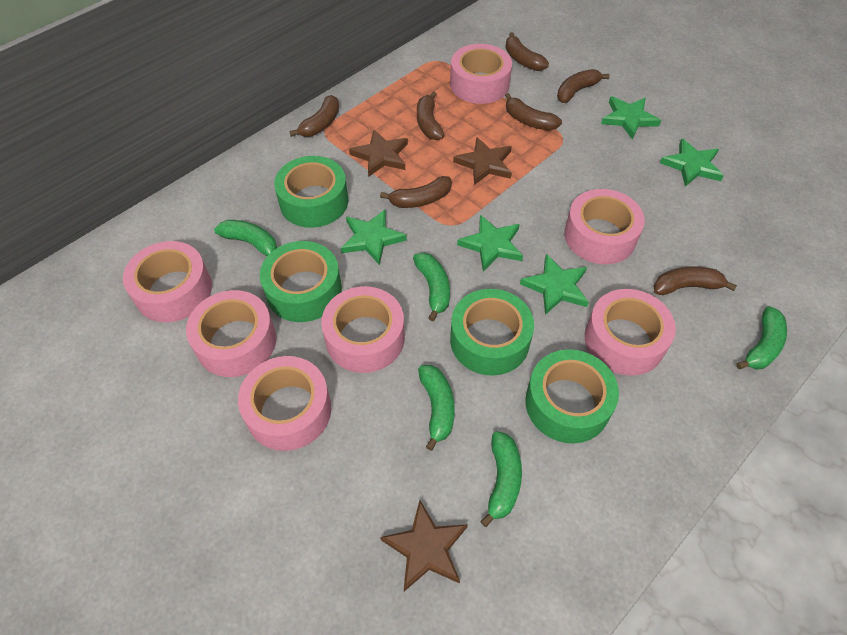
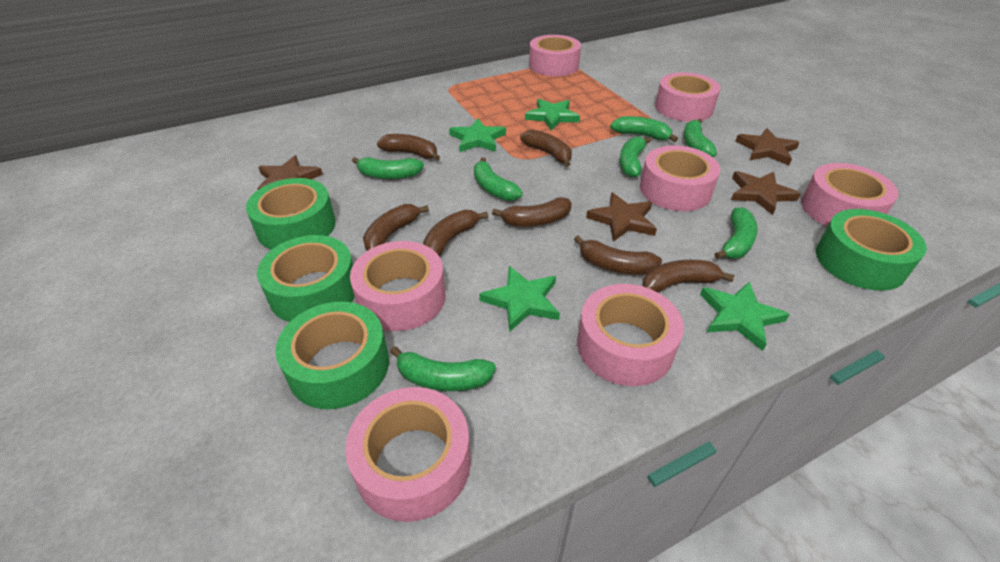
brown star: 3 -> 4
green banana: 5 -> 7
green star: 5 -> 4

